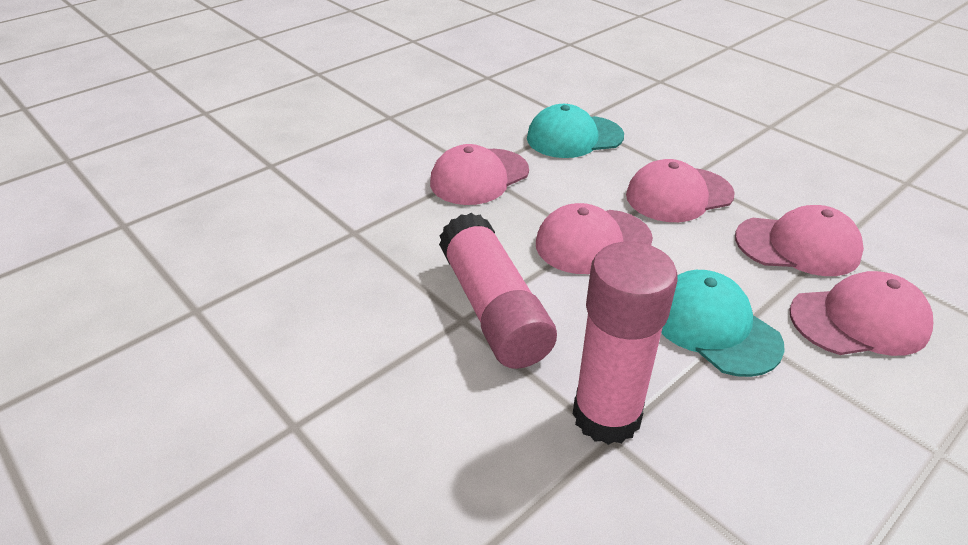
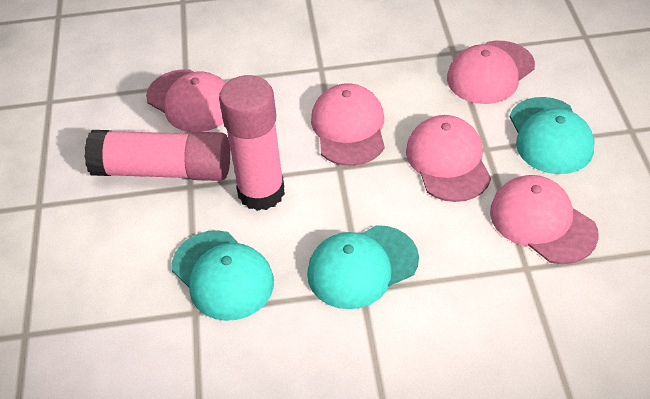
turquoise cap: 2 -> 3

